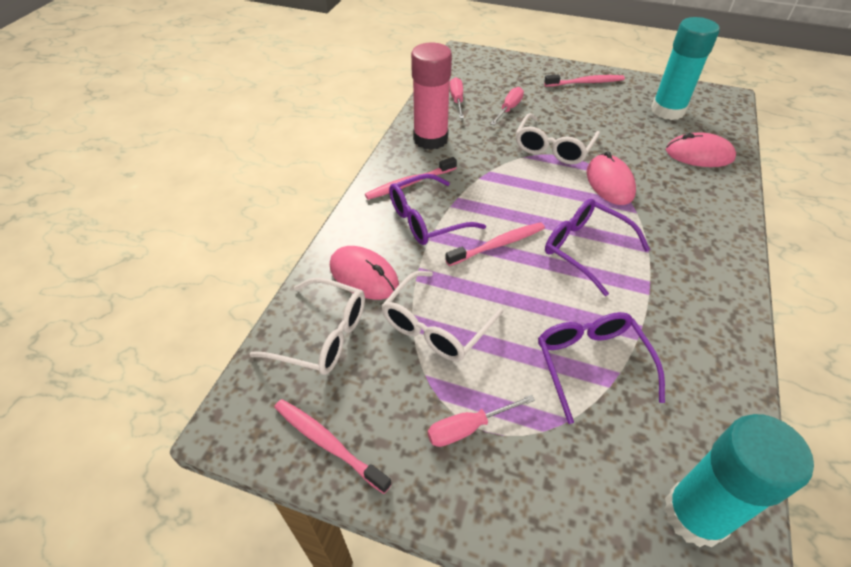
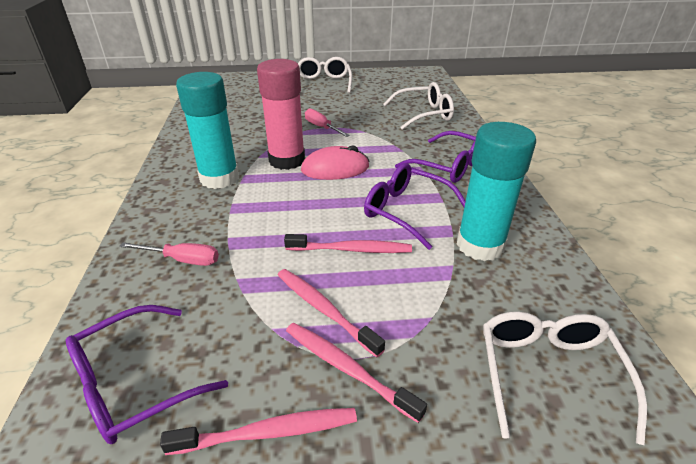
pink mouse: 3 -> 1
pink screwdriver: 3 -> 2

